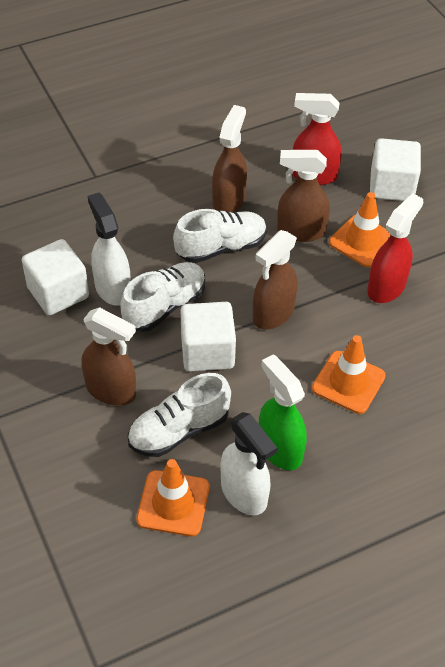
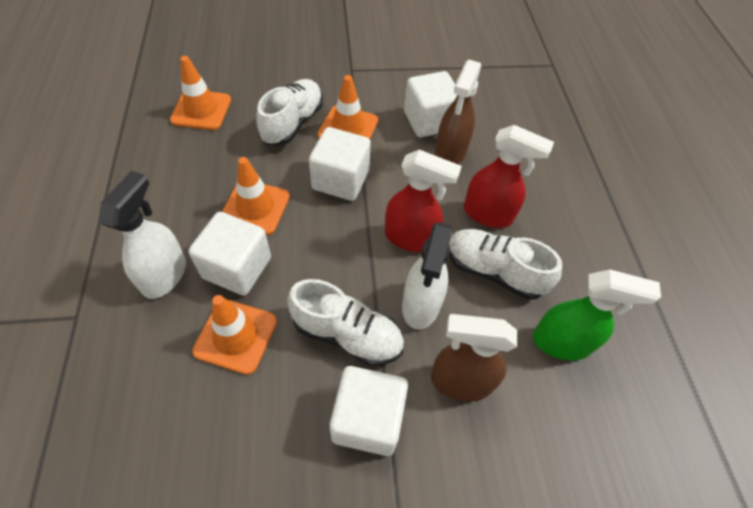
brown spray bottle: 4 -> 2
orange traffic cone: 3 -> 4
white cube: 3 -> 4

